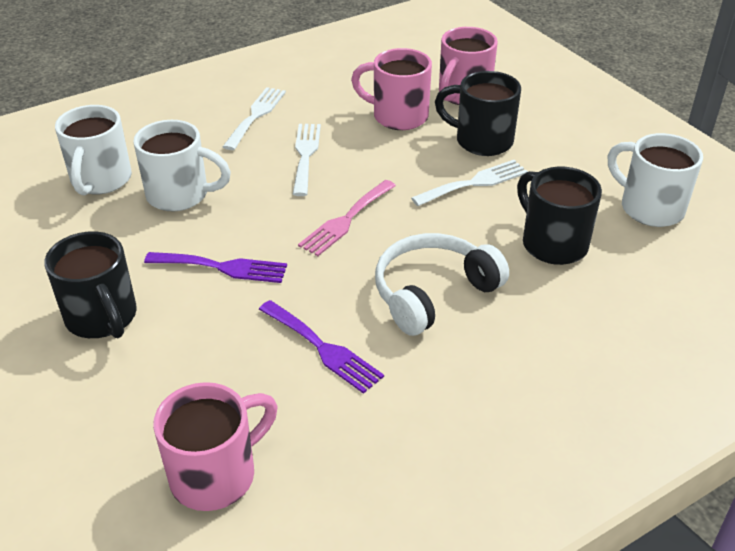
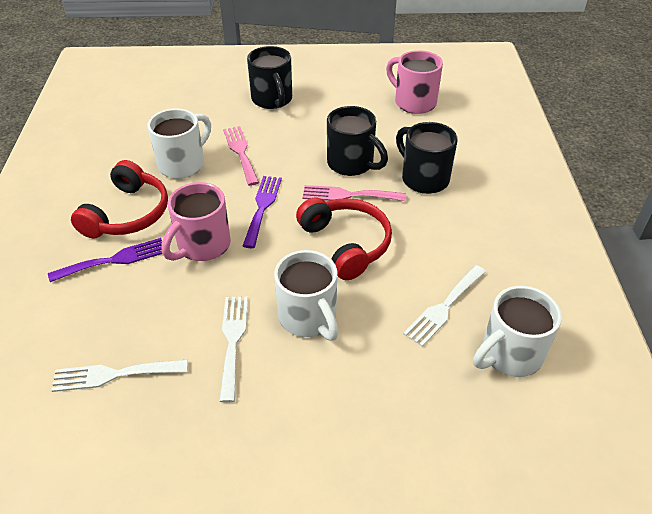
pink fork: 1 -> 2
pink mug: 3 -> 2
red headphones: 0 -> 2
white headphones: 1 -> 0

